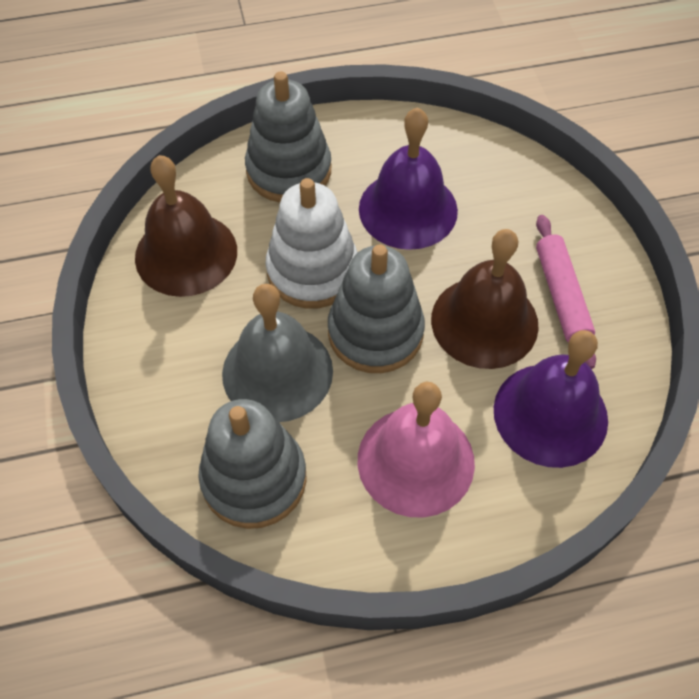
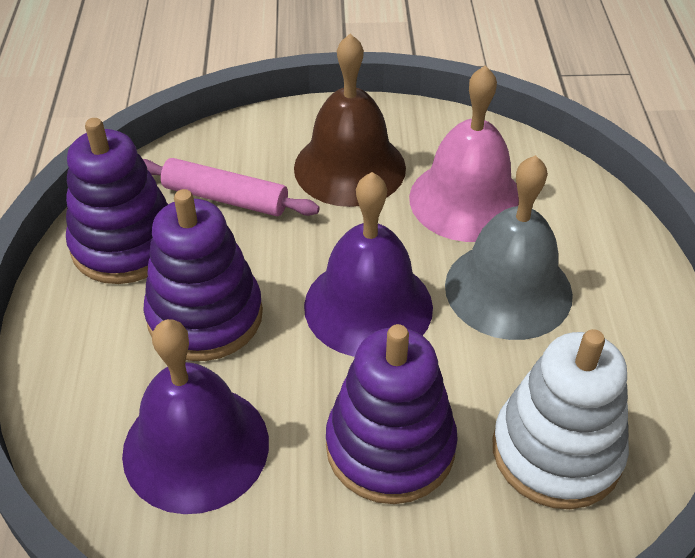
brown bell: 2 -> 1
grey stacking toy: 3 -> 0
purple stacking toy: 0 -> 3

